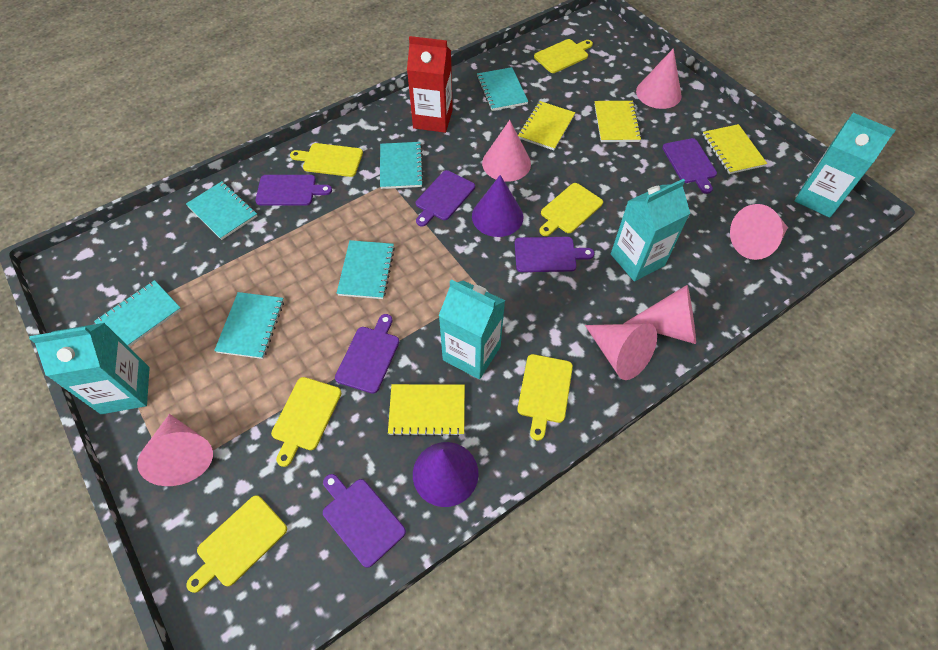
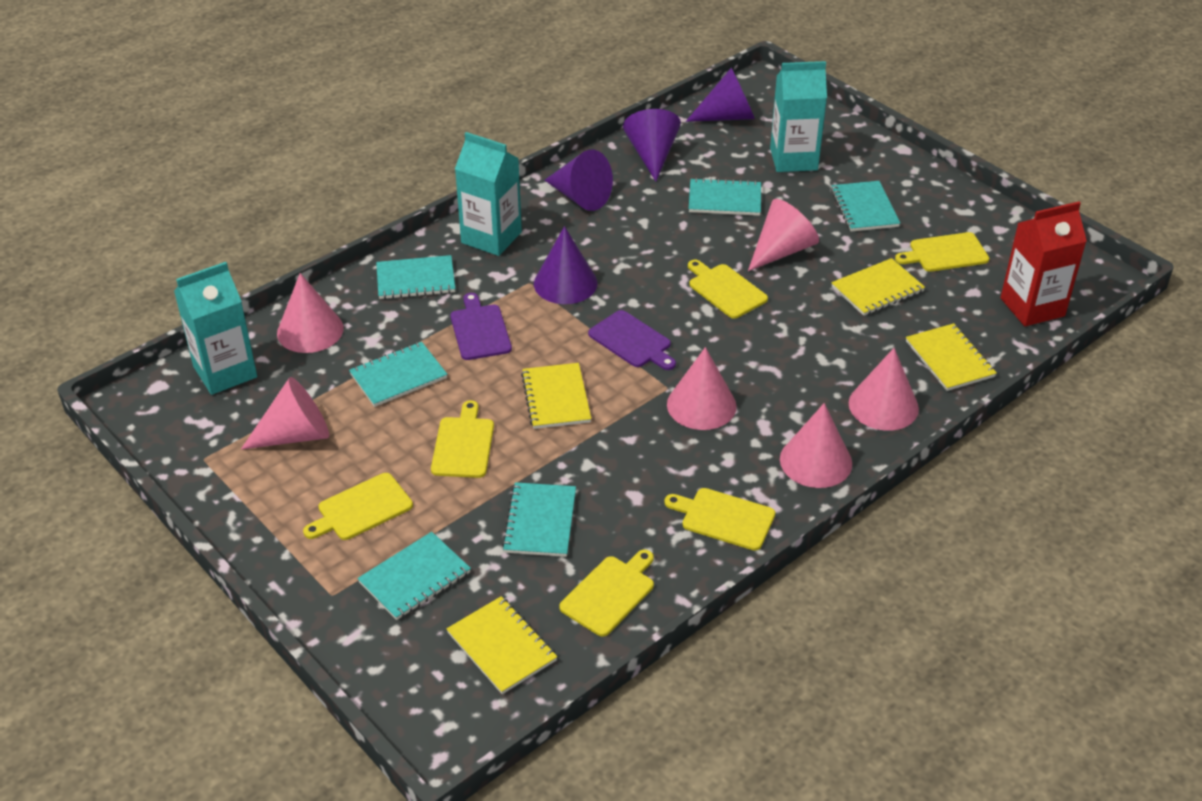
purple cone: 2 -> 4
purple cutting board: 6 -> 2
turquoise carton: 4 -> 3

